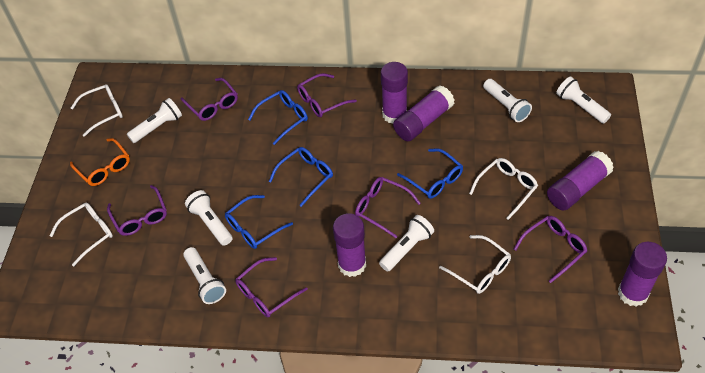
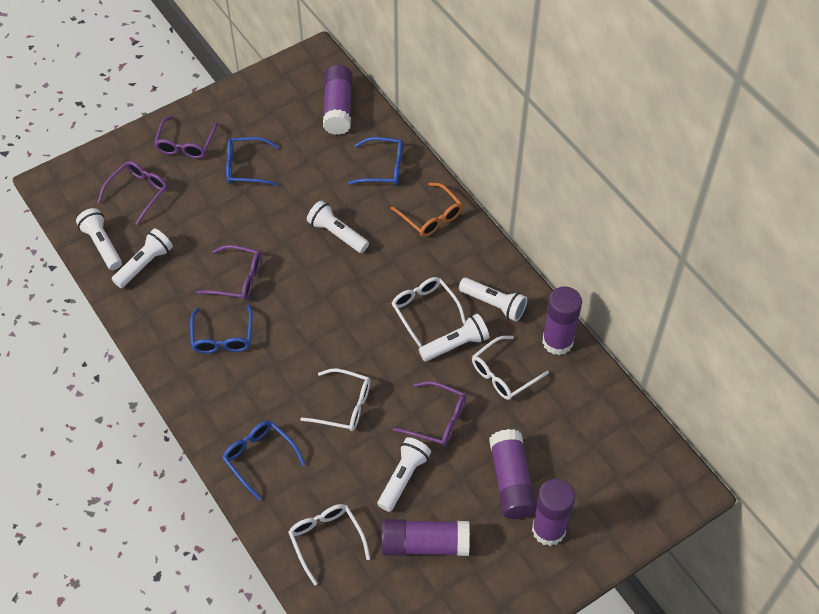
purple glasses: 6 -> 4

